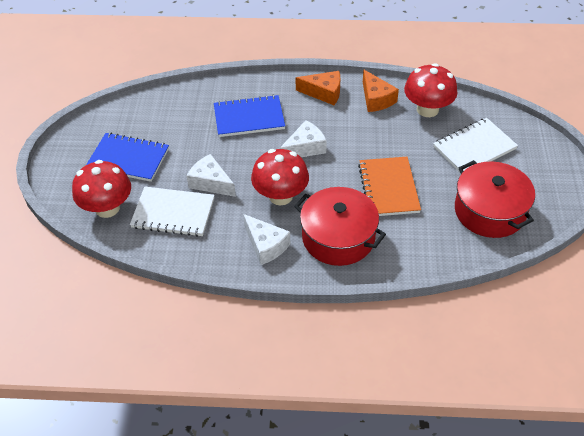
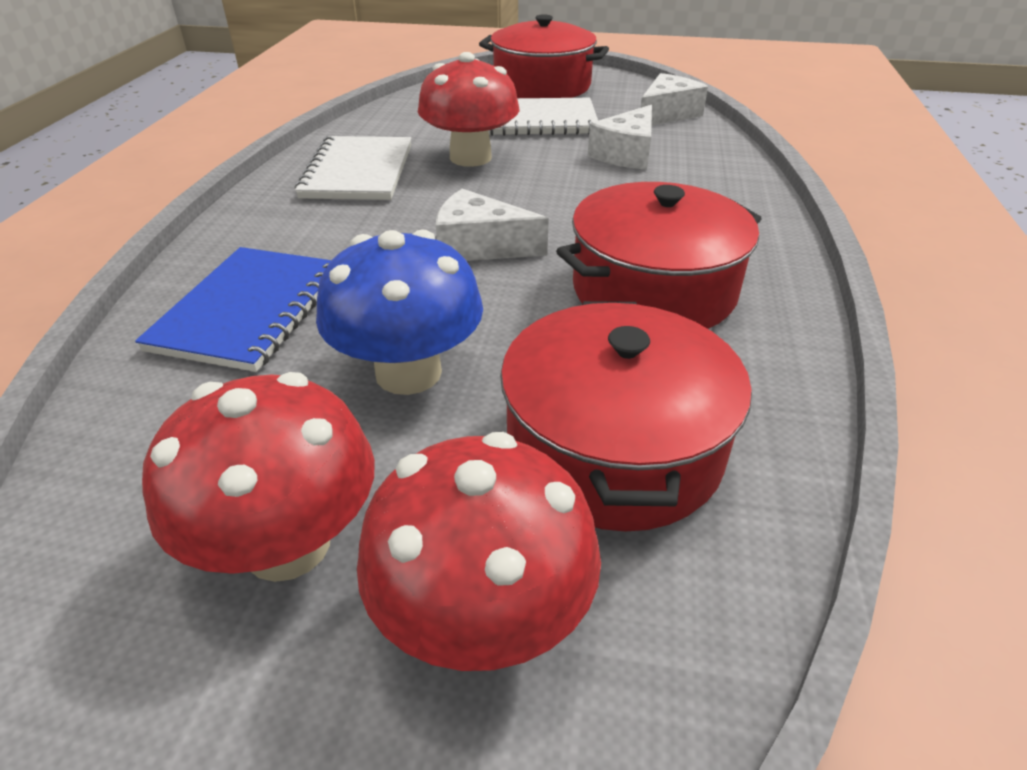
blue mushroom: 0 -> 1
blue notebook: 2 -> 1
orange cheese: 2 -> 0
orange notebook: 1 -> 0
red pot: 2 -> 3

